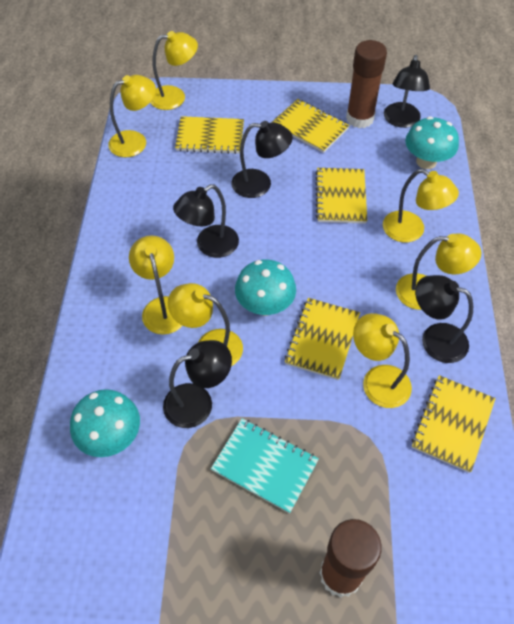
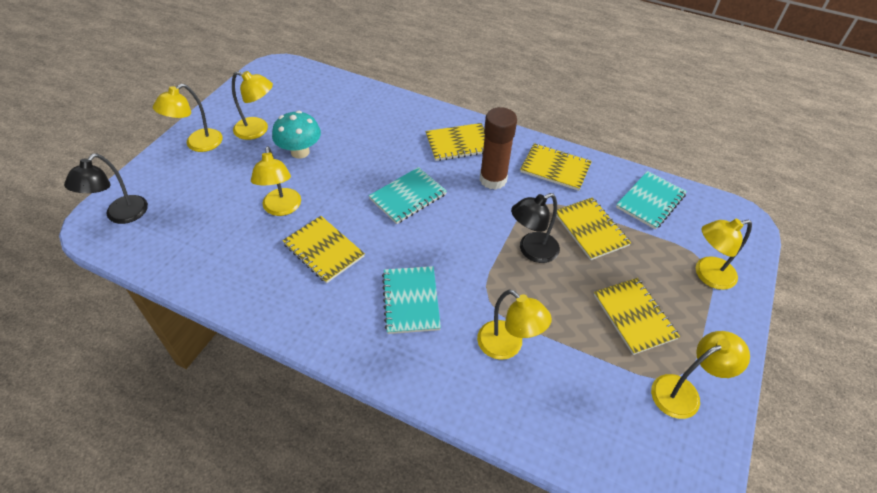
black lamp: 5 -> 2
brown glue stick: 2 -> 1
turquoise mushroom: 3 -> 1
turquoise notebook: 1 -> 3
yellow lamp: 7 -> 6

